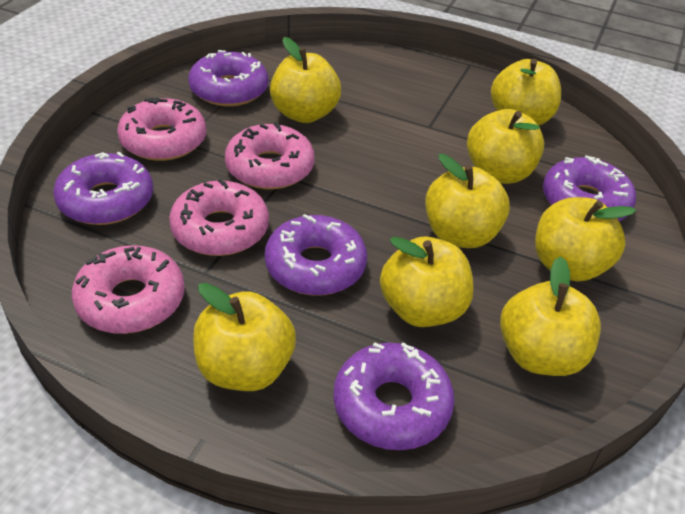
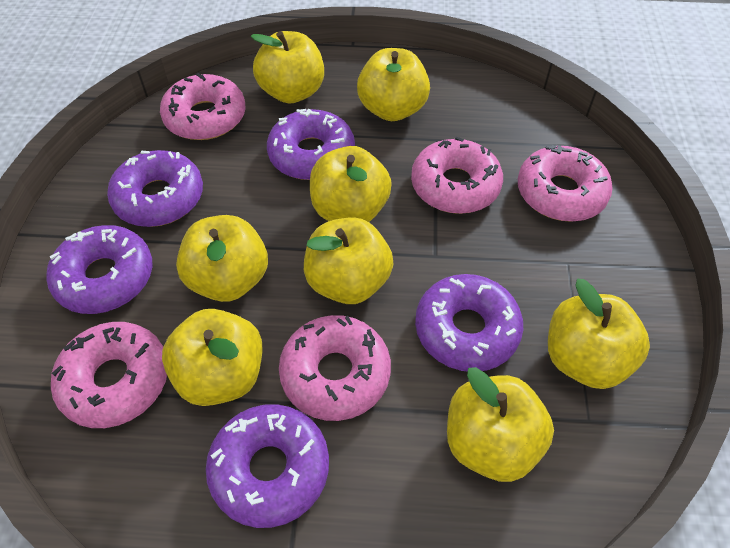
pink donut: 4 -> 5

